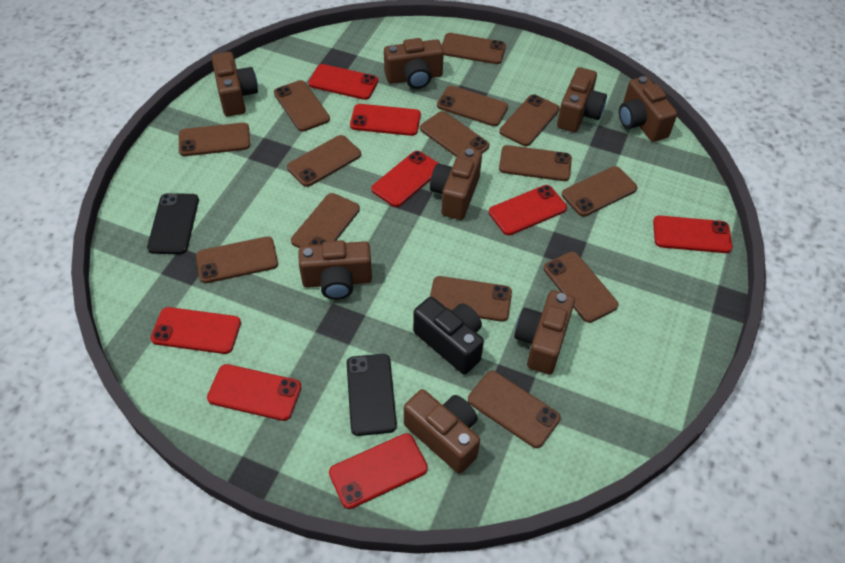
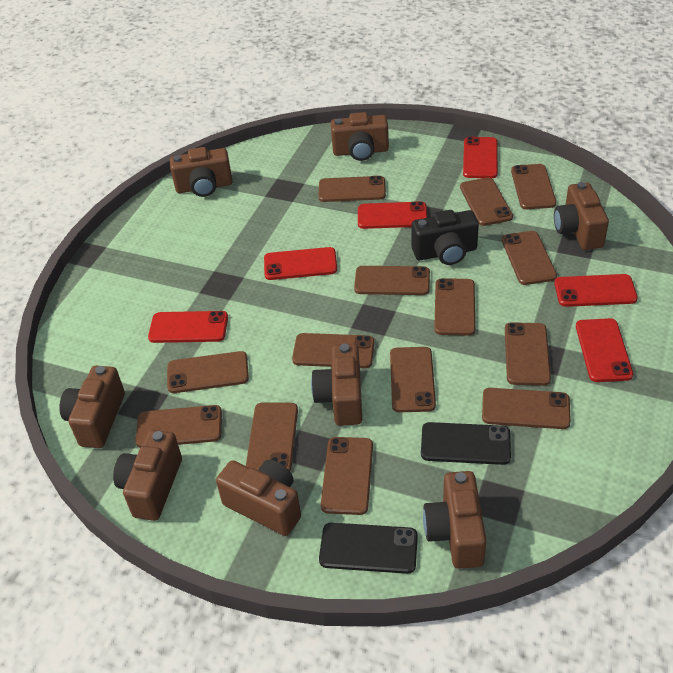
red phone: 8 -> 6

